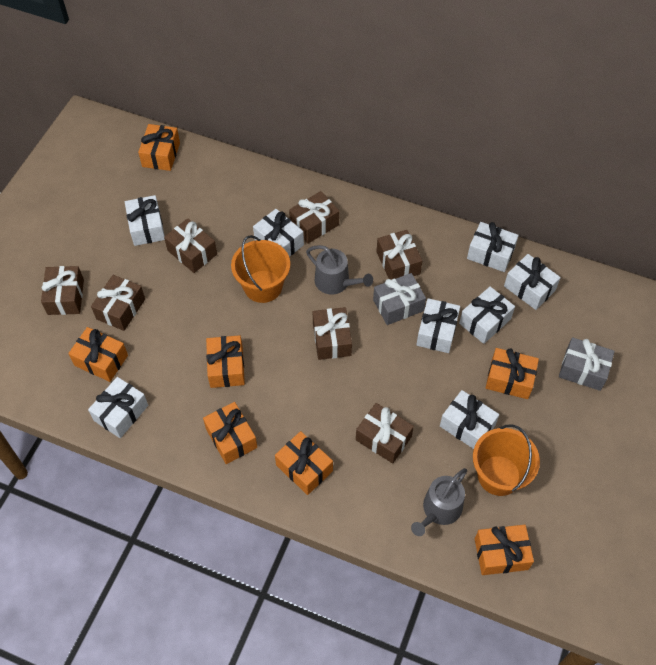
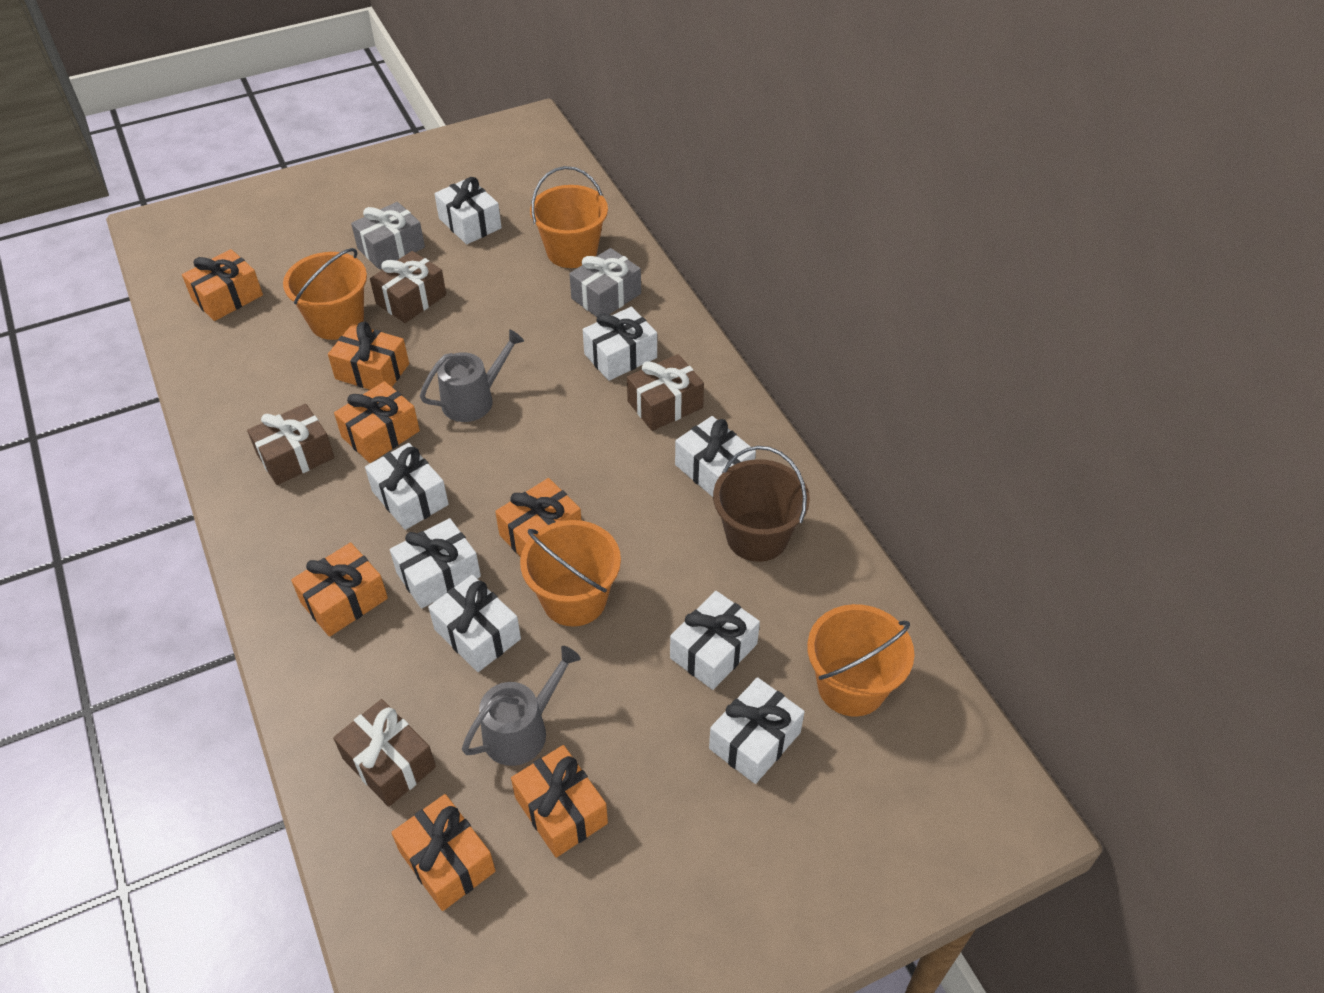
brown bucket: 0 -> 1
brown gift: 7 -> 4
orange bucket: 2 -> 4

